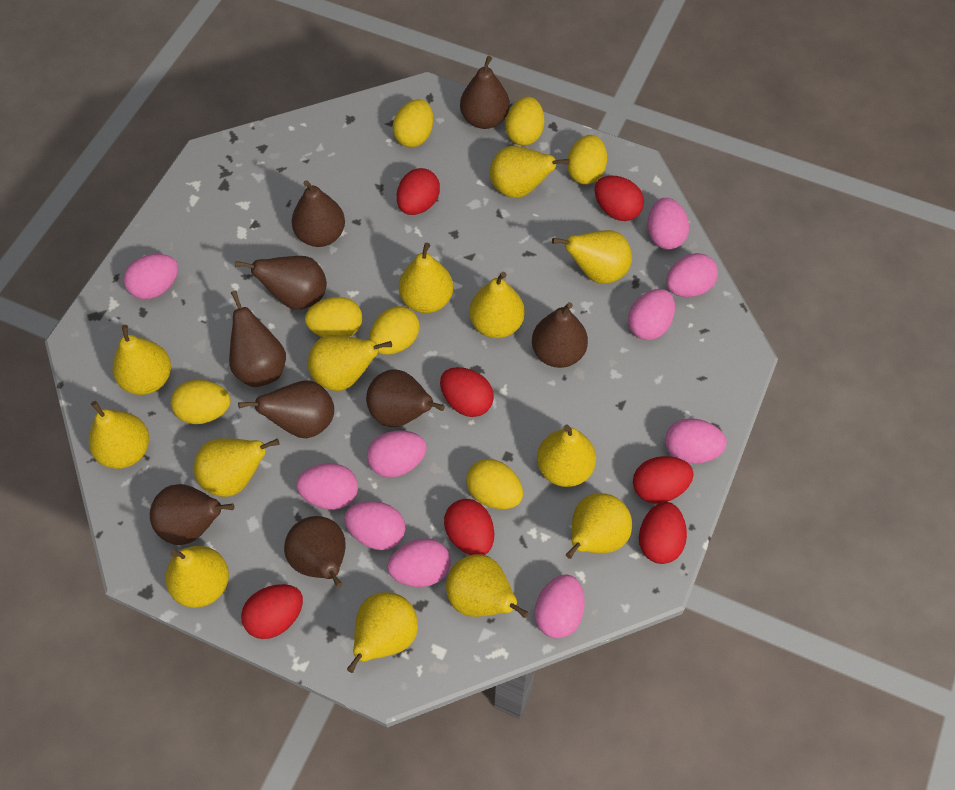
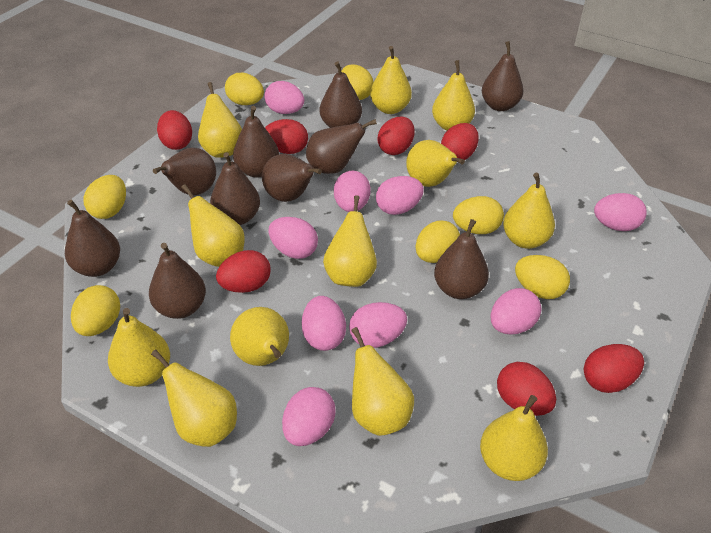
brown pear: 9 -> 10
pink egg: 10 -> 9
yellow pear: 13 -> 12

